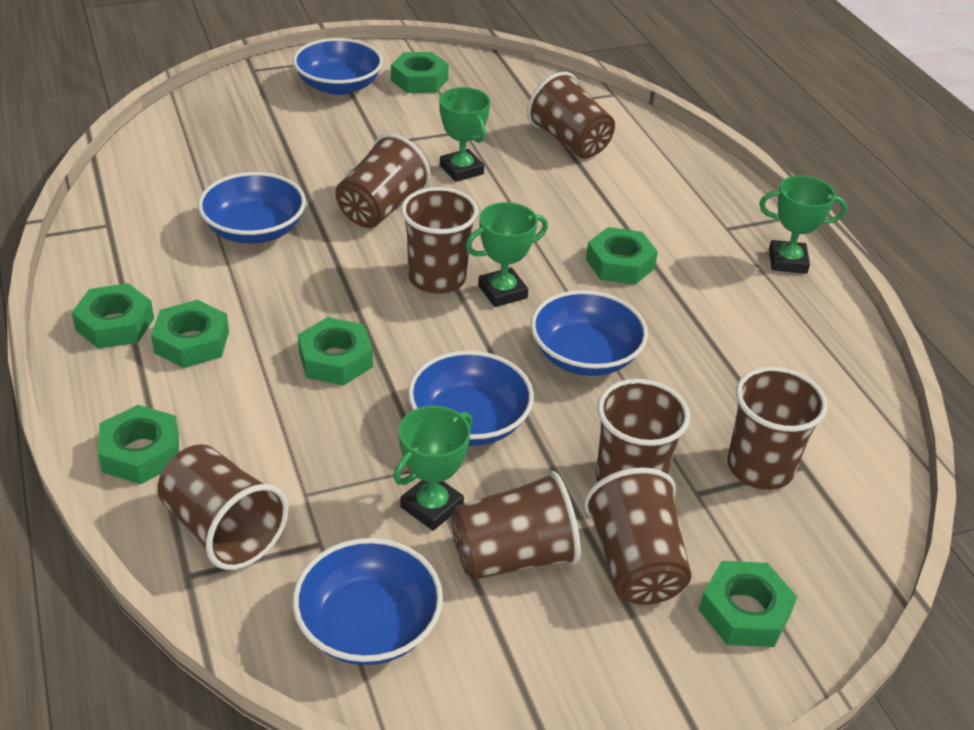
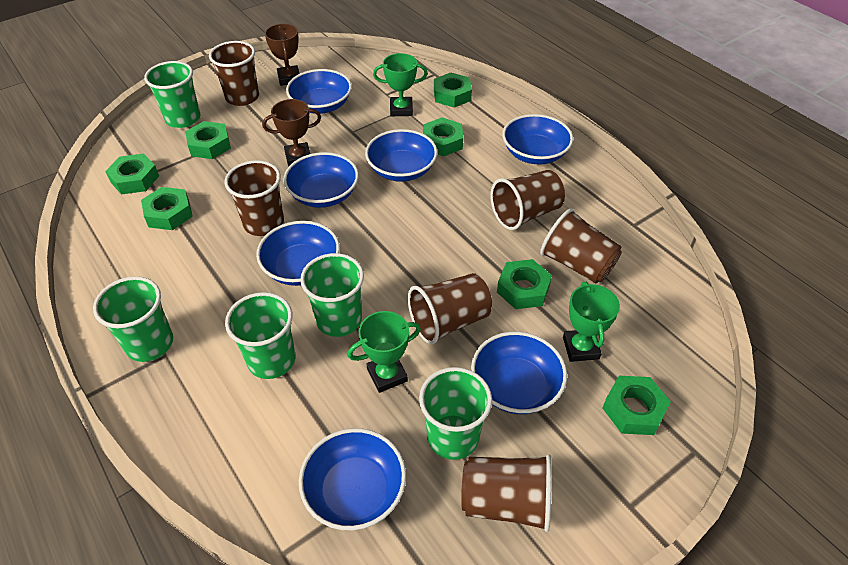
blue bowl: 5 -> 7
brown cup: 8 -> 6
brown trophy: 0 -> 2
green cup: 0 -> 5
green trophy: 4 -> 3

